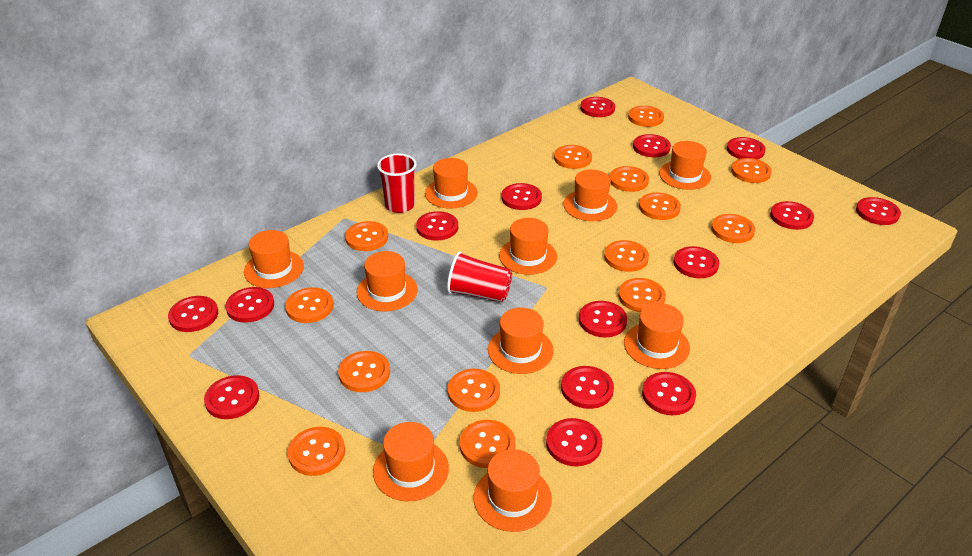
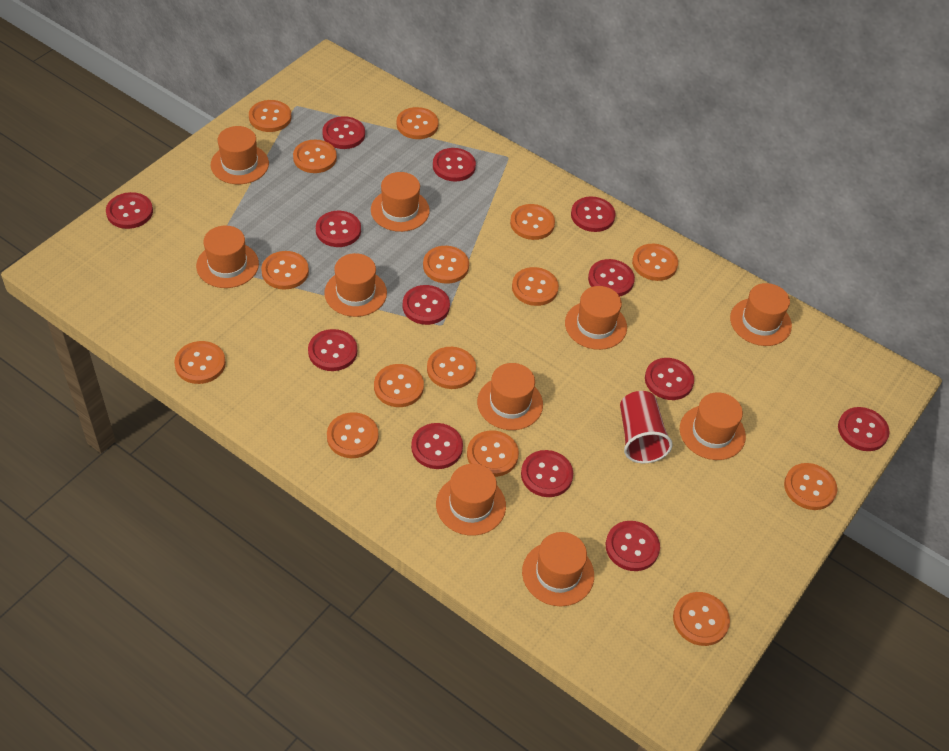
orange button: 14 -> 15
red button: 15 -> 13
red cup: 2 -> 1

